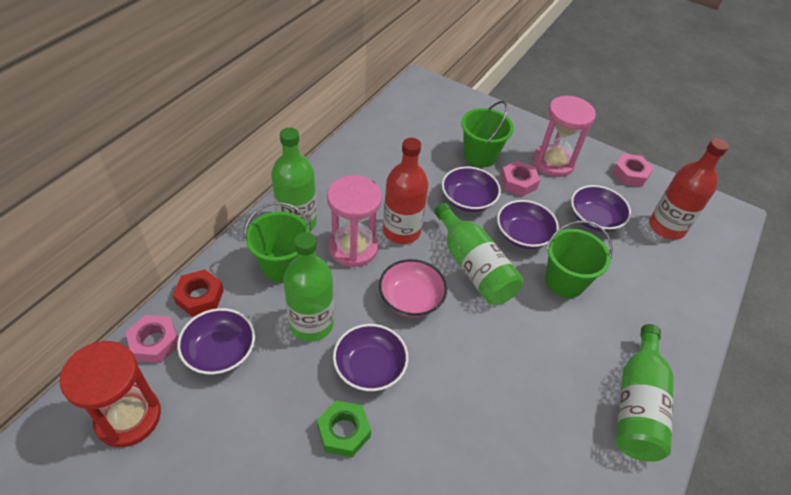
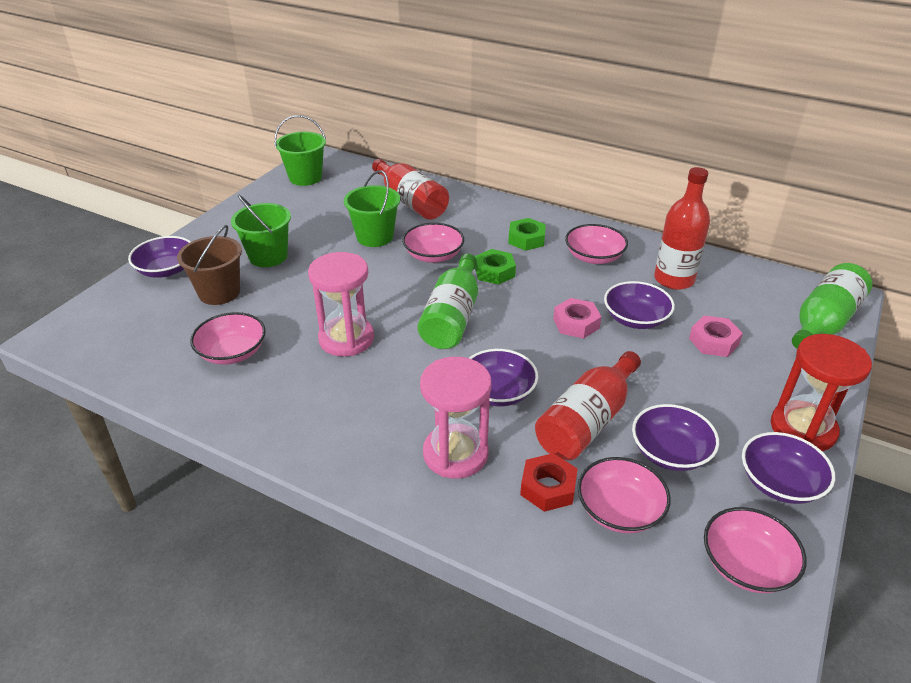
brown bucket: 0 -> 1
green bottle: 4 -> 2
green nut: 1 -> 2
pink bowl: 1 -> 5
pink nut: 3 -> 2
red bottle: 2 -> 3

